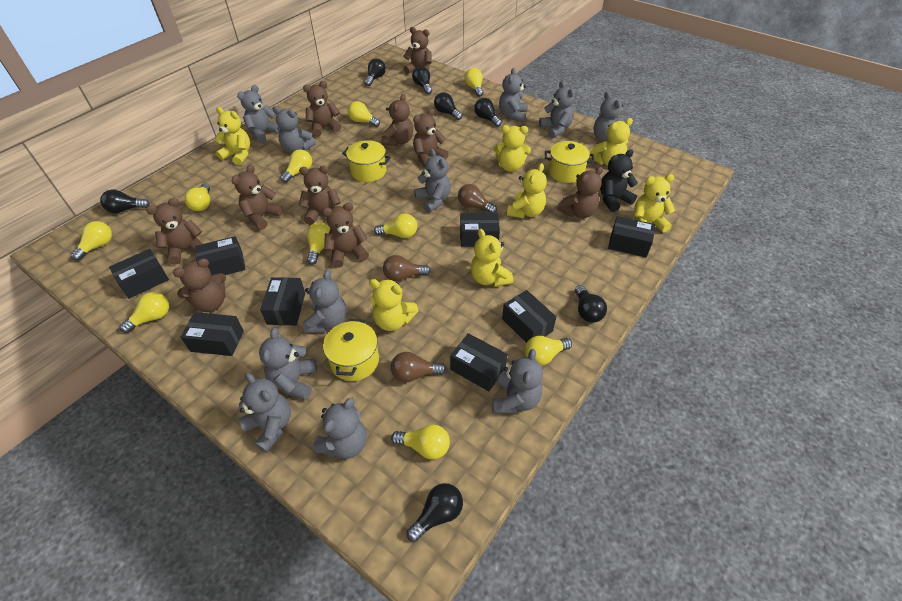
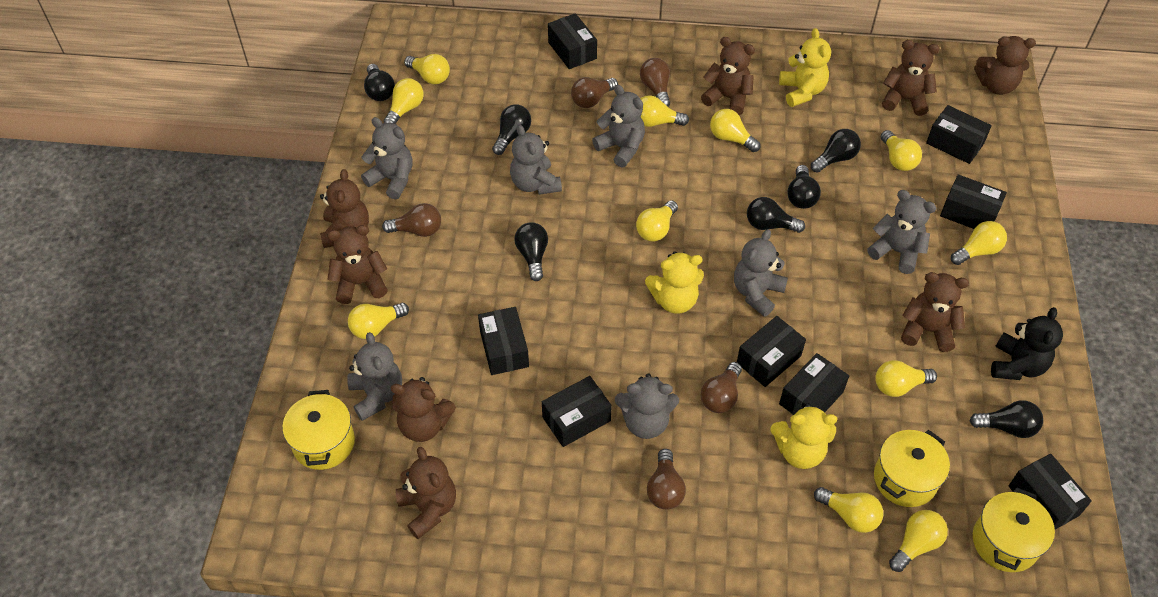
brown light bulb: 3 -> 5
brown teddy bear: 10 -> 8
grey teddy bear: 11 -> 7
yellow light bulb: 10 -> 11
yellow teddy bear: 7 -> 3

